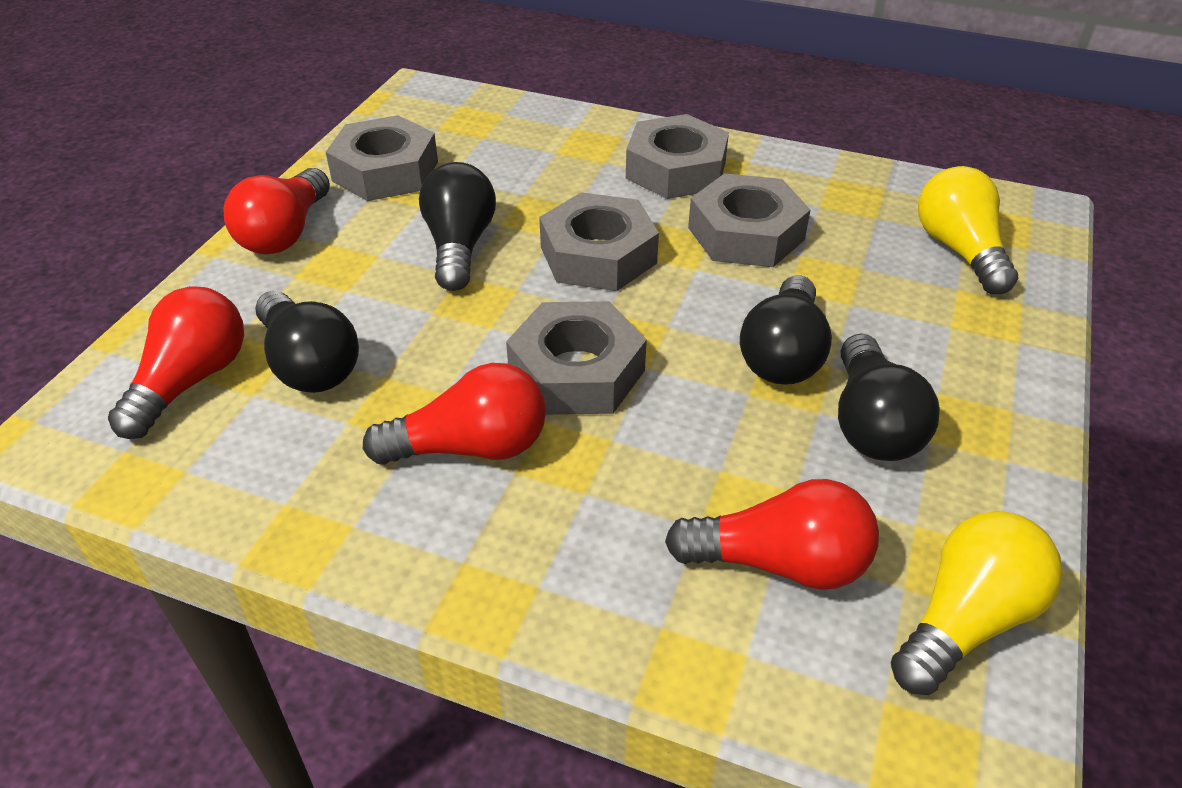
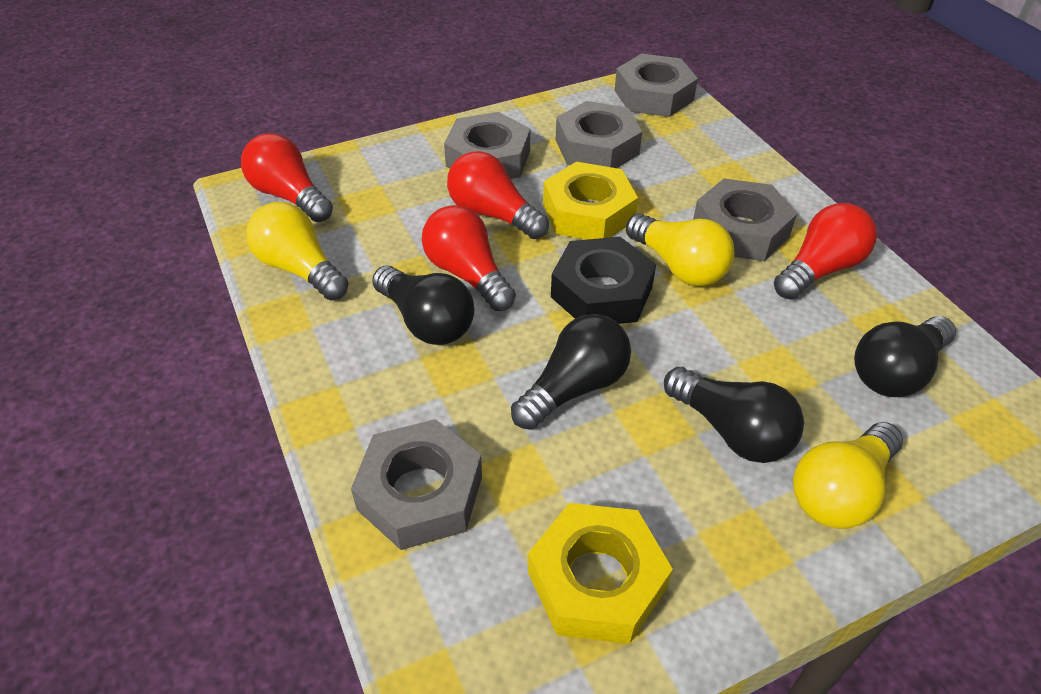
black nut: 0 -> 1
yellow light bulb: 2 -> 3
yellow nut: 0 -> 2

